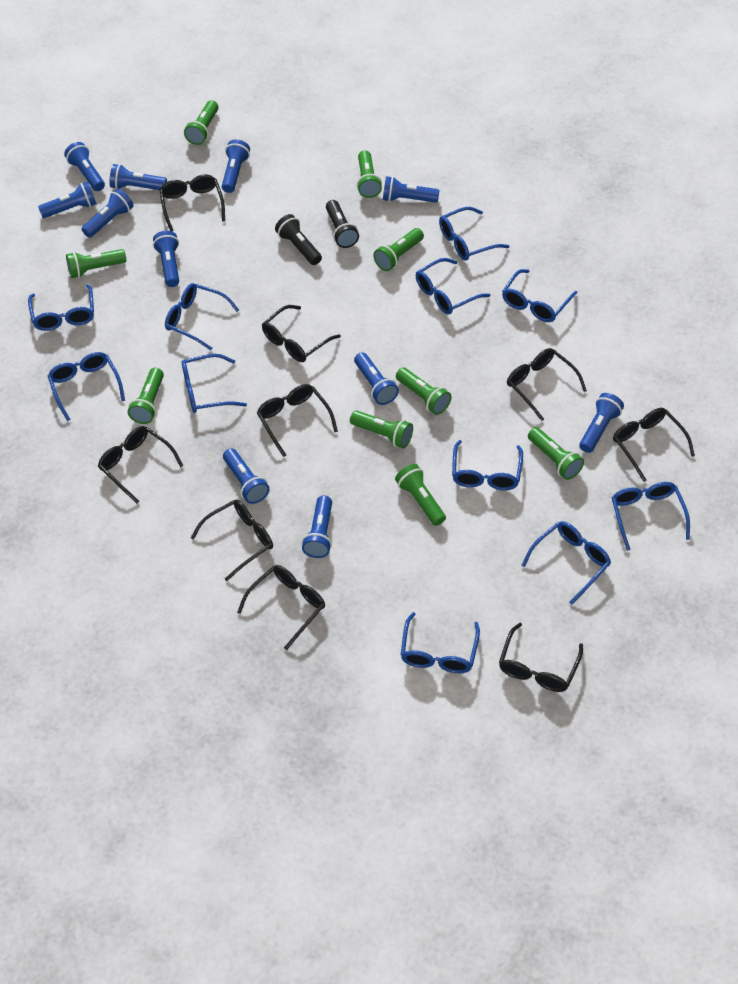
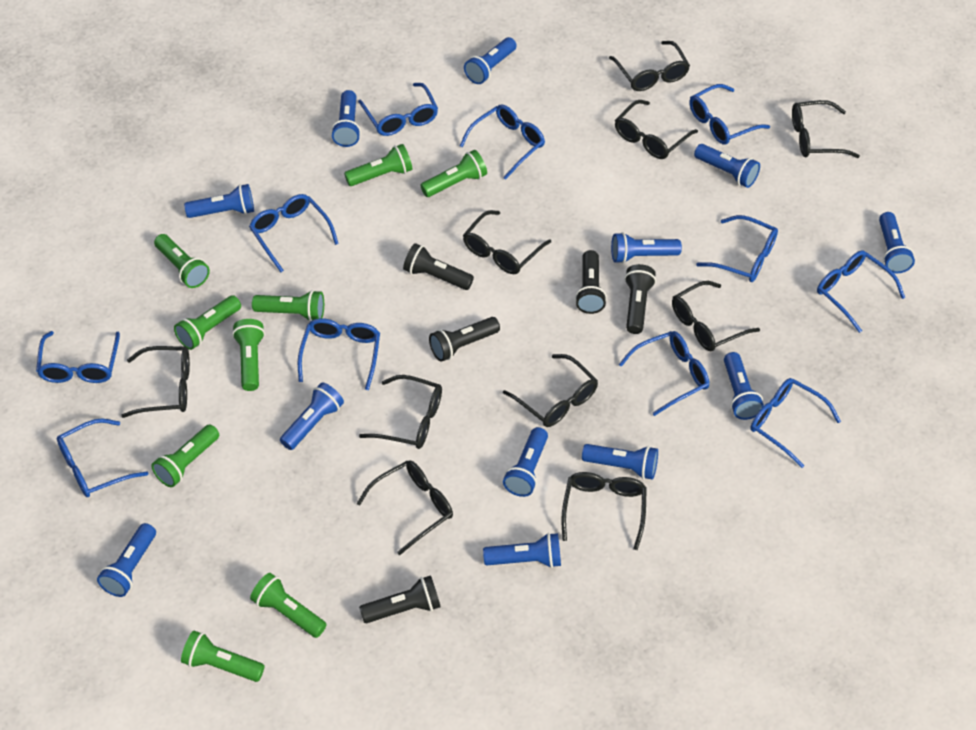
black flashlight: 2 -> 5
black glasses: 9 -> 10
blue flashlight: 11 -> 12

